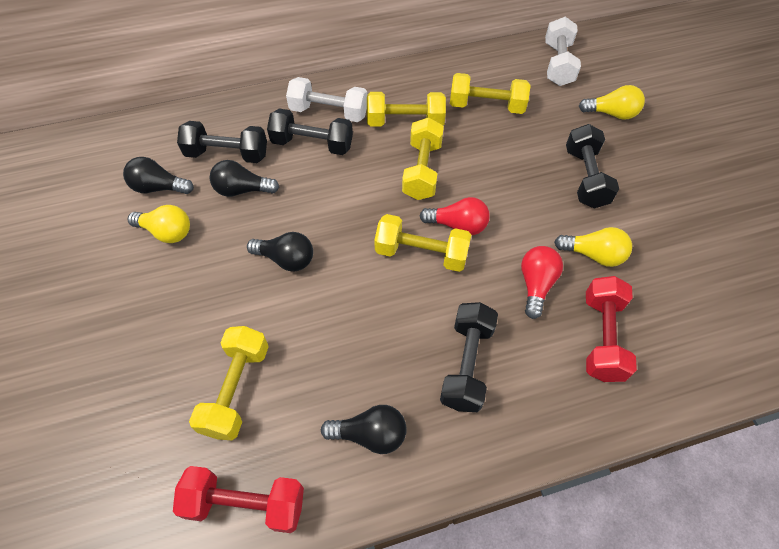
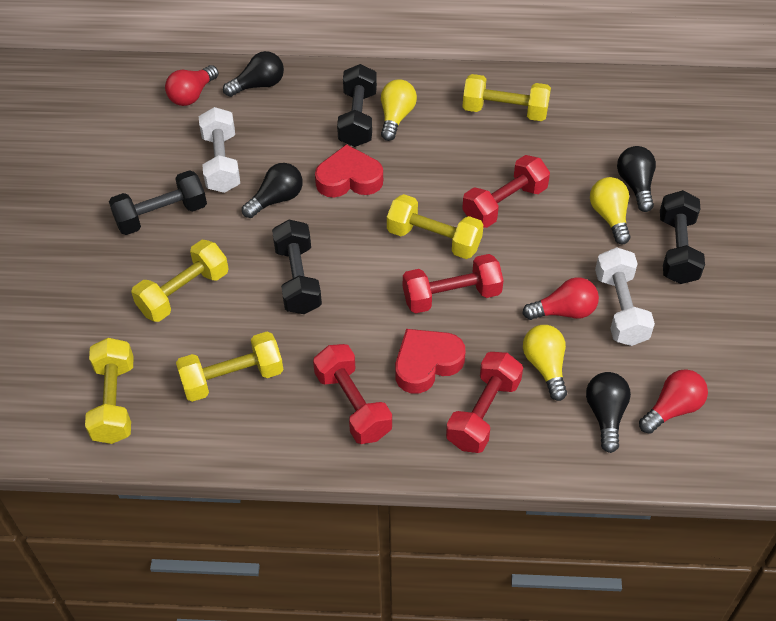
red dumbbell: 2 -> 4
red heart: 0 -> 2
red light bulb: 2 -> 3

